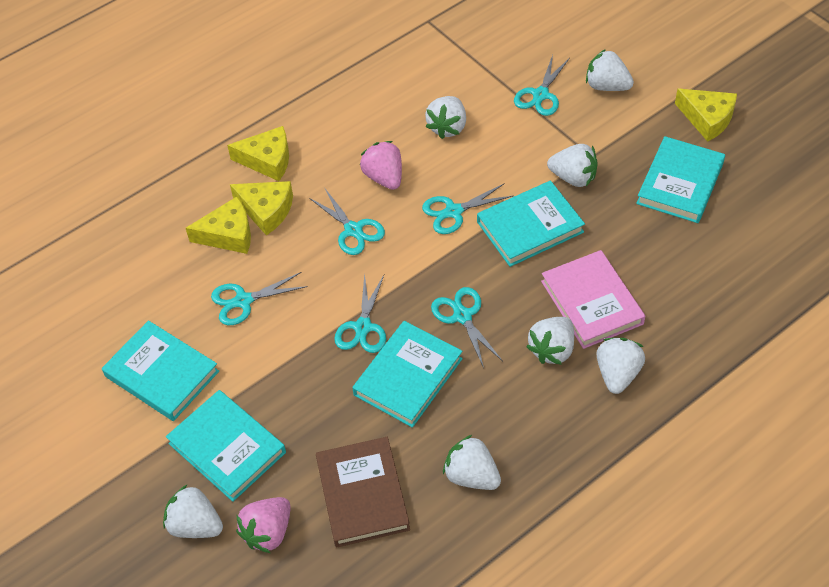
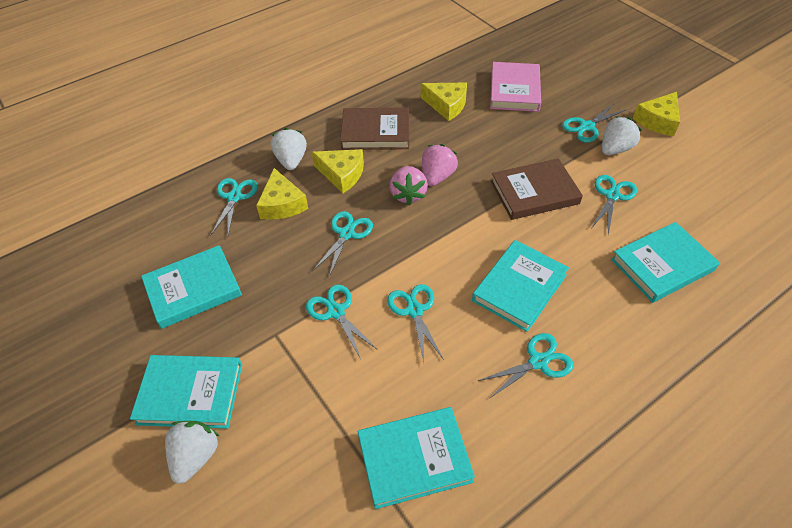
brown book: 1 -> 2
turquoise scissors: 6 -> 7
white strawberry: 7 -> 3

